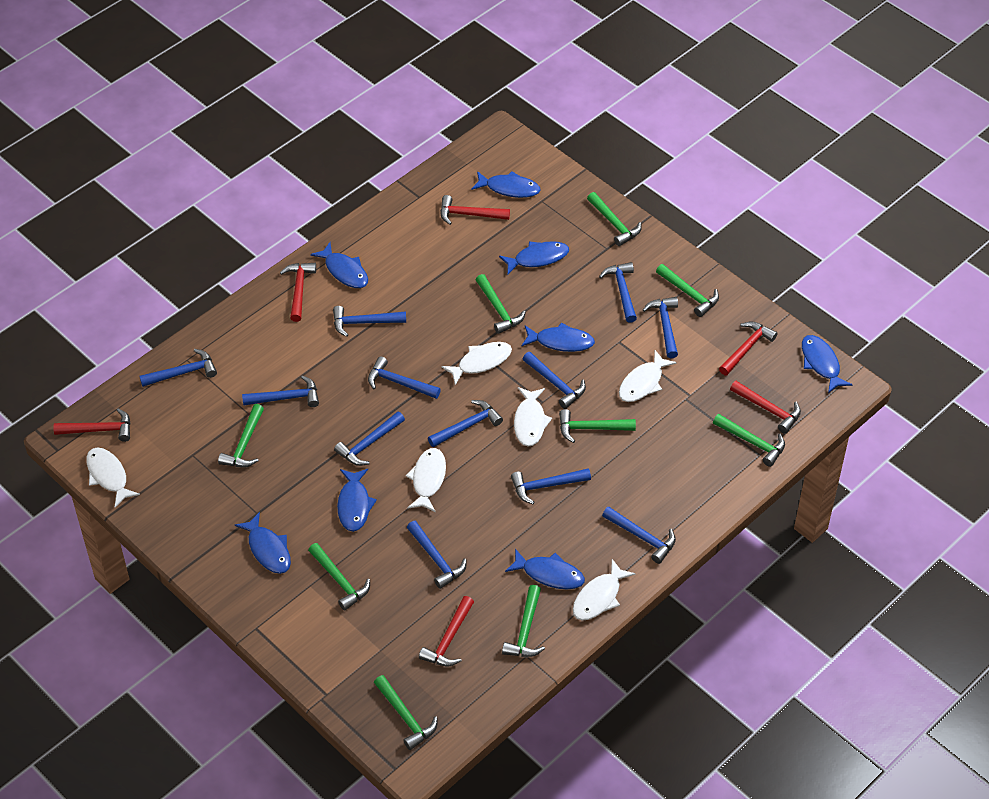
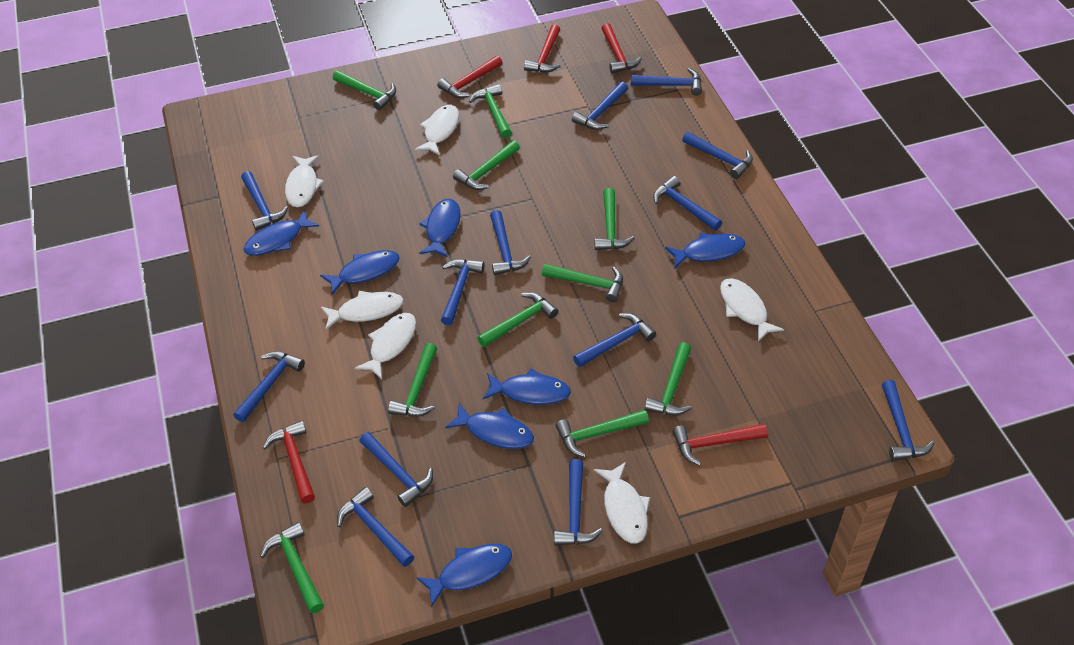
blue fish: 8 -> 7
blue hammer: 12 -> 13
green hammer: 9 -> 10
red hammer: 6 -> 5

